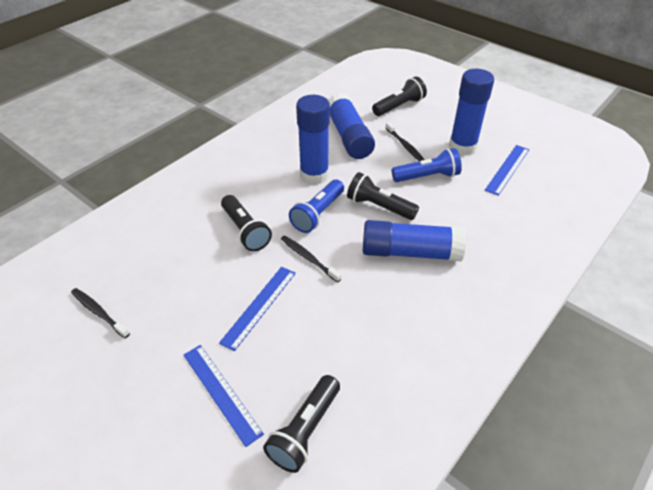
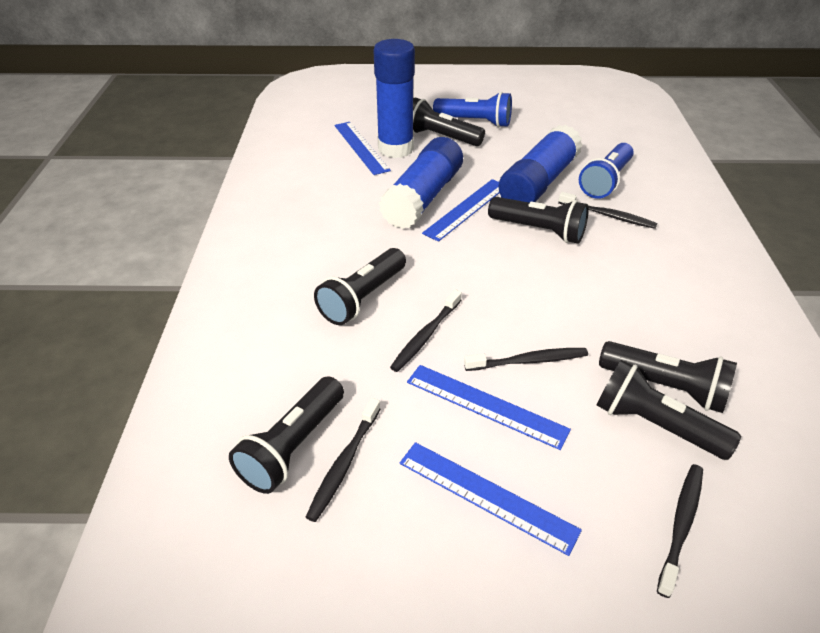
black flashlight: 4 -> 6
black toothbrush: 3 -> 5
blue glue stick: 4 -> 3
blue ruler: 3 -> 4

